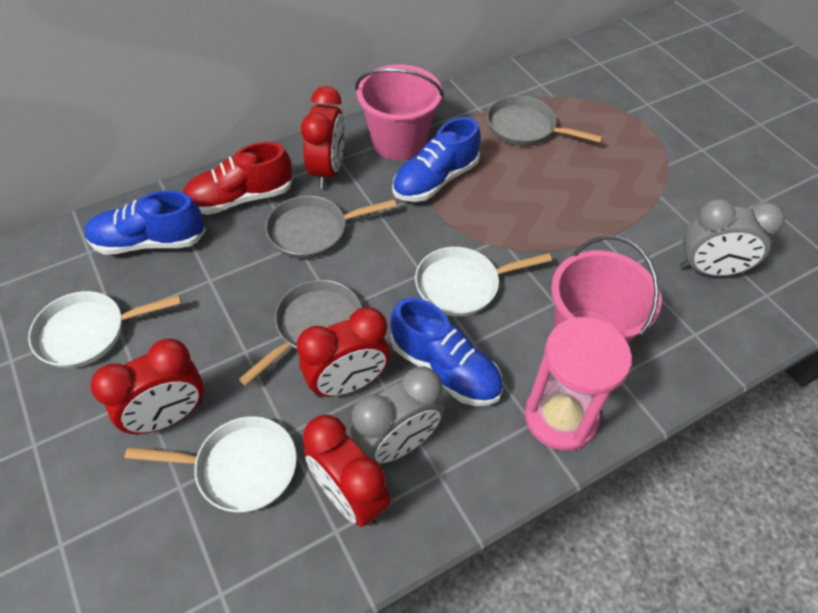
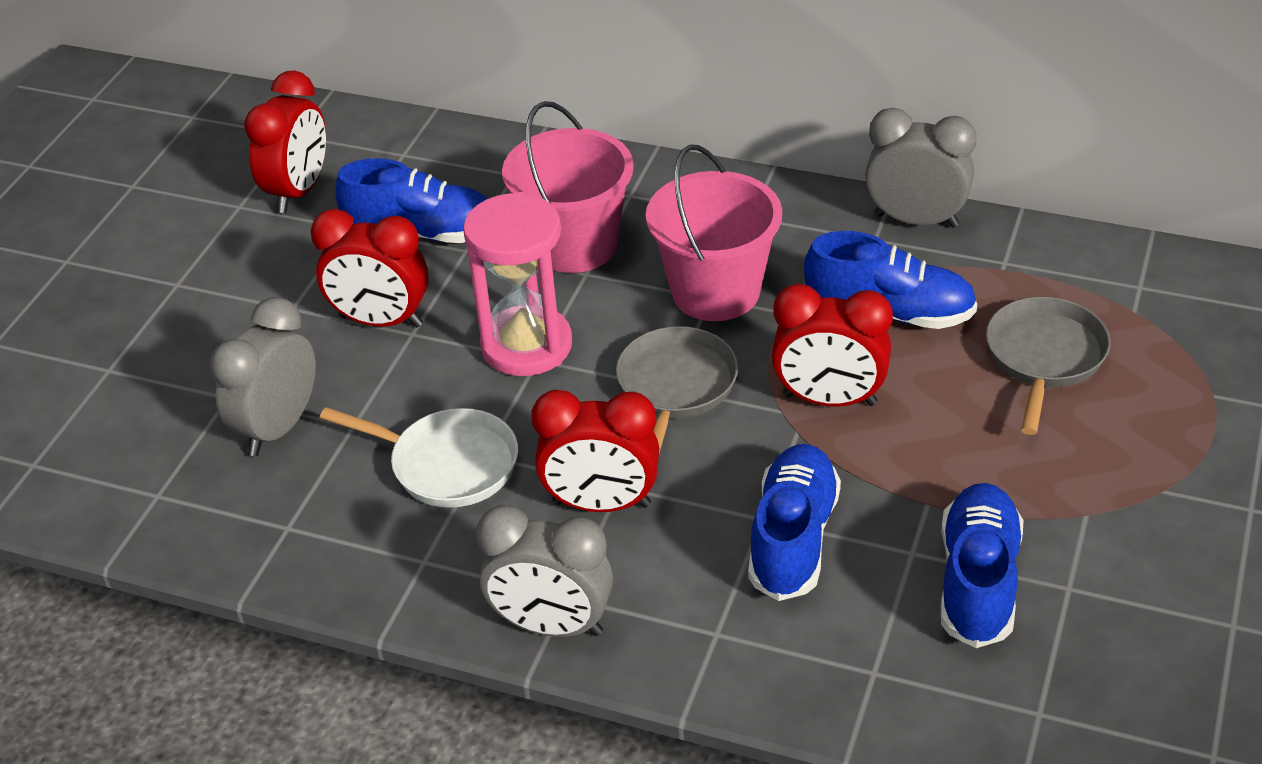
blue shoe: 3 -> 4
grey clock: 2 -> 3
grey pan: 3 -> 2
red shoe: 1 -> 0
white pan: 3 -> 1

